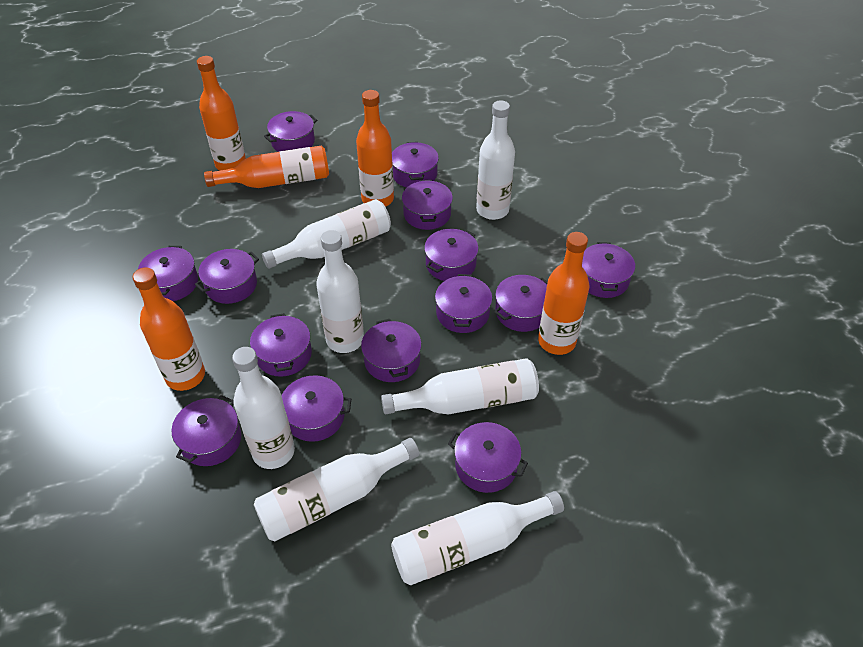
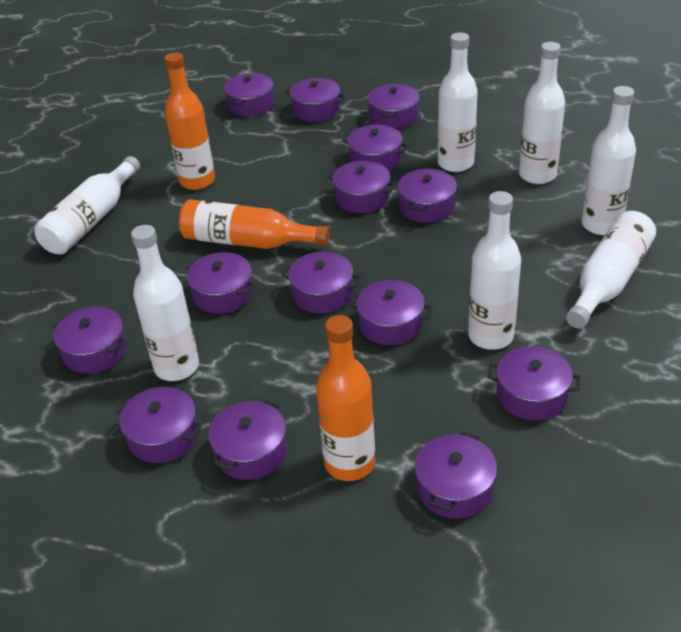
orange bottle: 5 -> 3

